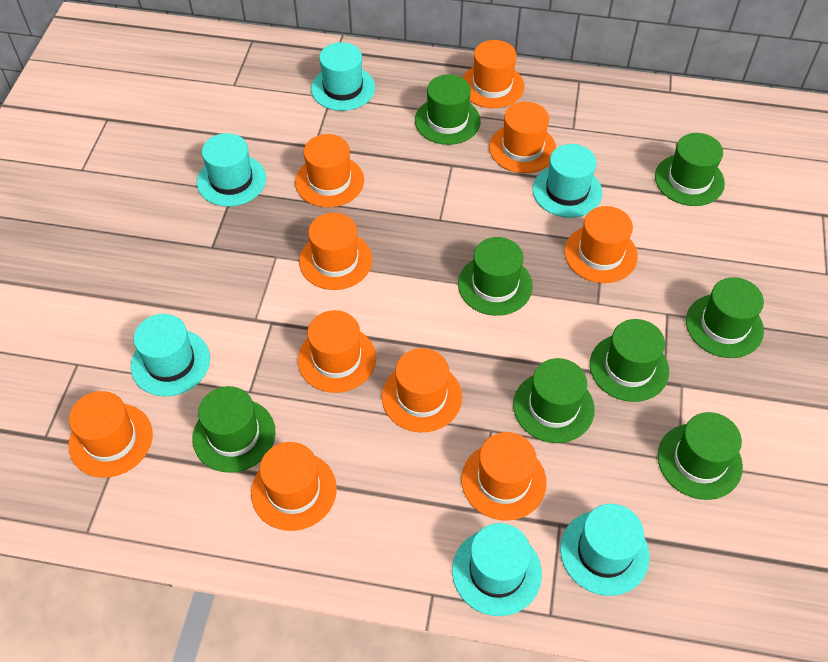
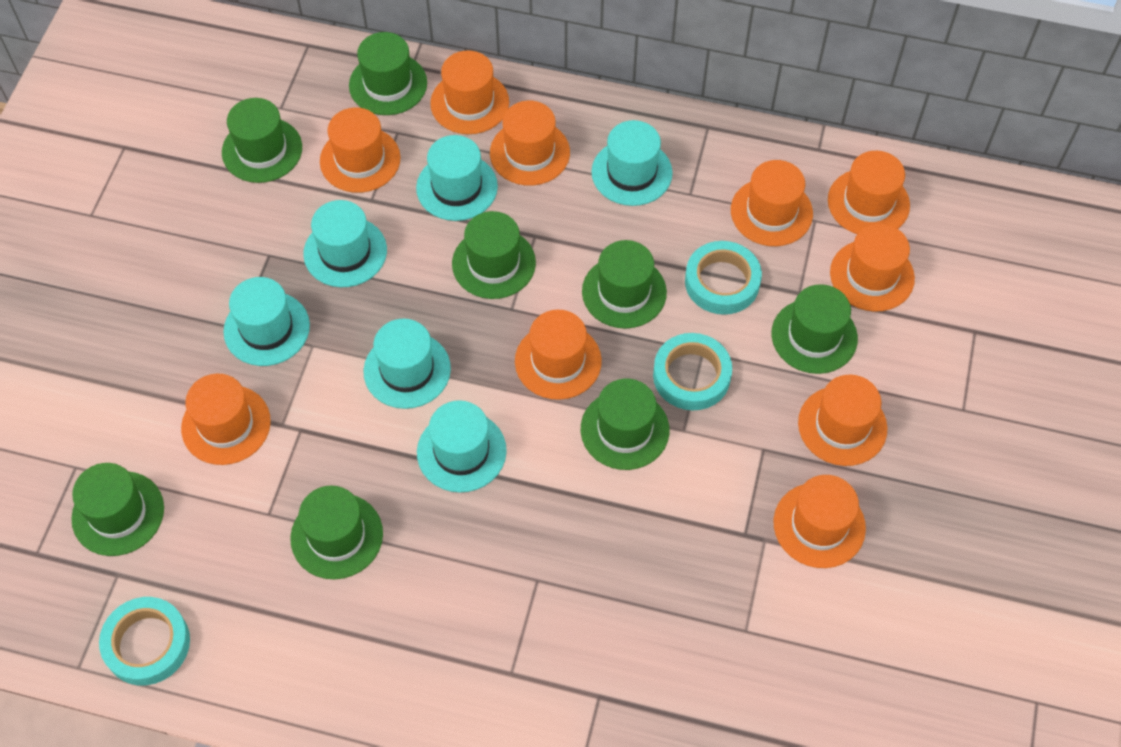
turquoise tape: 0 -> 3

